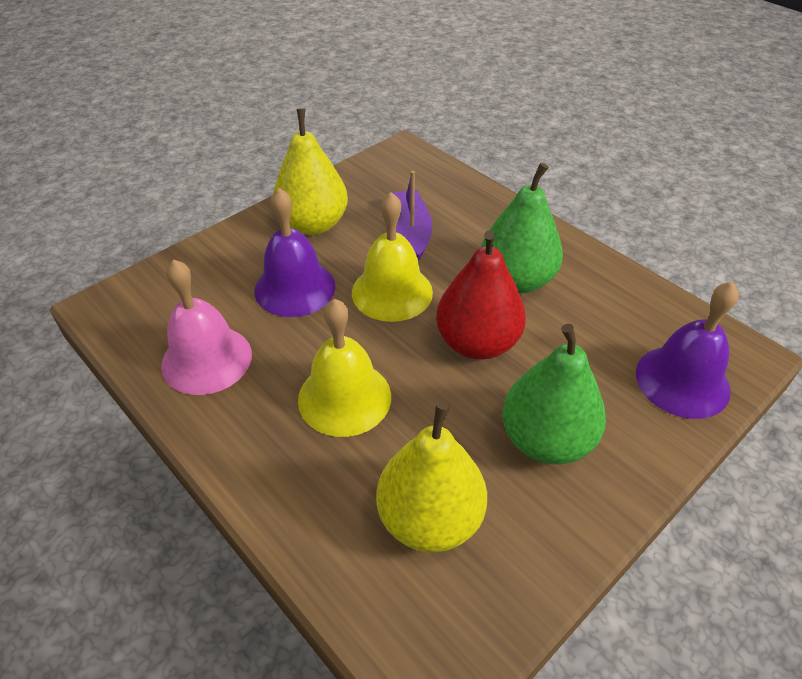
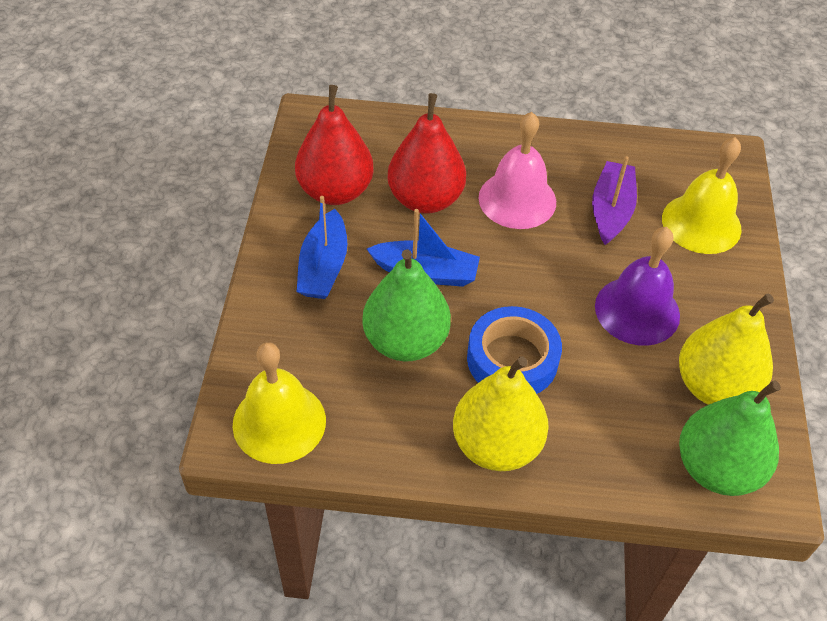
blue boat: 0 -> 2
blue tape: 0 -> 1
purple bell: 2 -> 1
red pear: 1 -> 2

